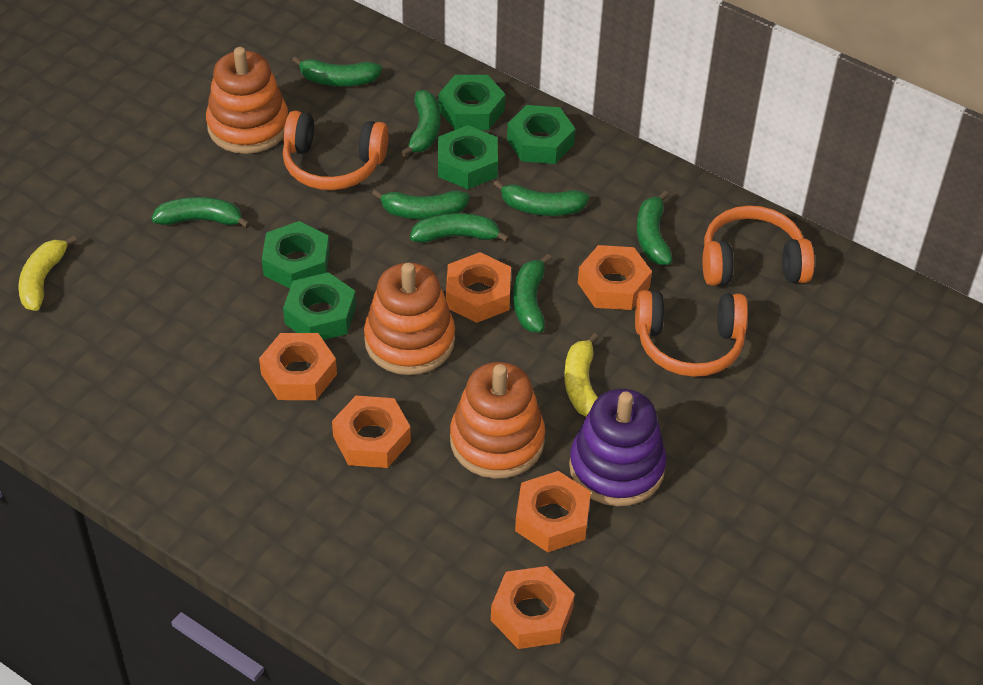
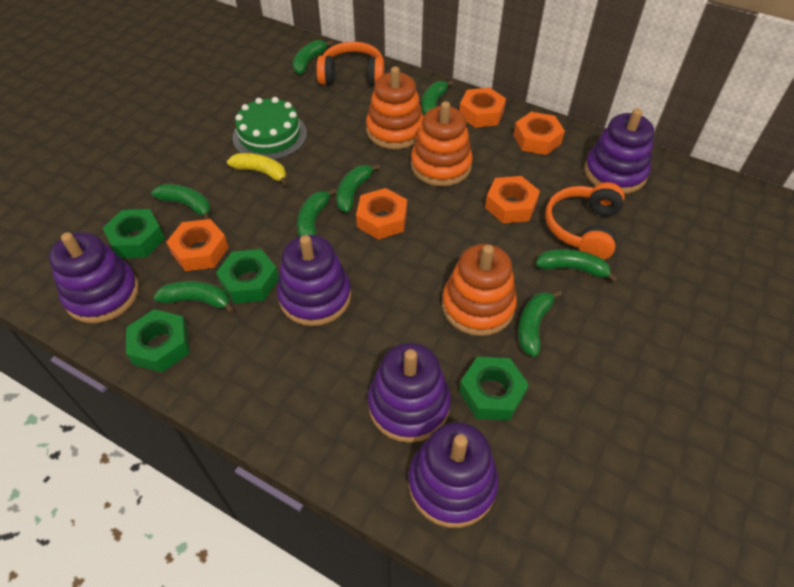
green cake: 0 -> 1
green nut: 5 -> 4
orange headphones: 3 -> 2
orange nut: 6 -> 5
purple stacking toy: 1 -> 5
yellow banana: 2 -> 1

